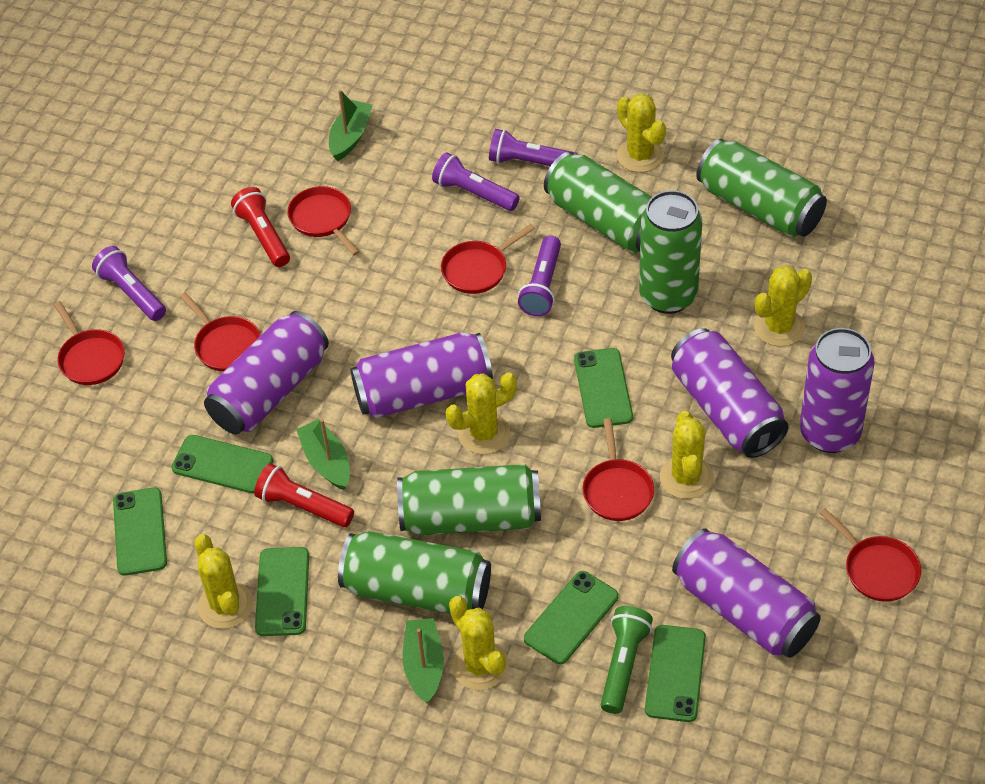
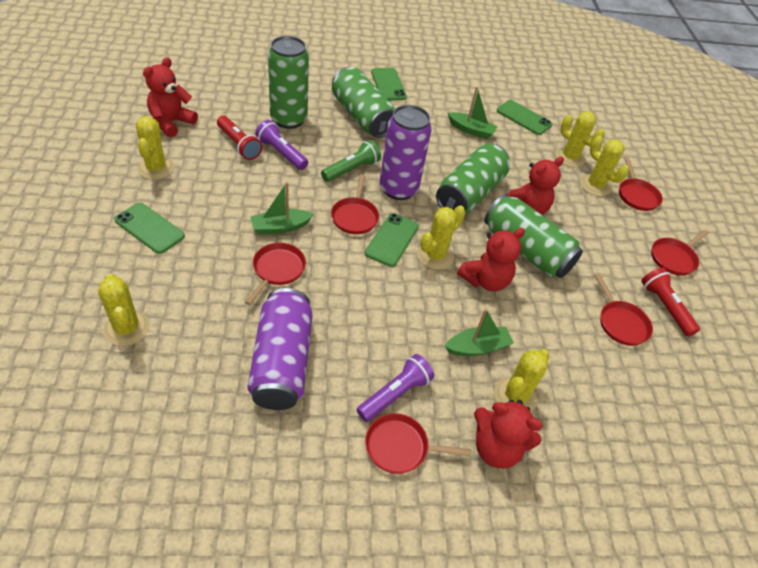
green can: 5 -> 4
green phone: 6 -> 4
purple can: 5 -> 2
purple flashlight: 4 -> 2
red teddy bear: 0 -> 4

